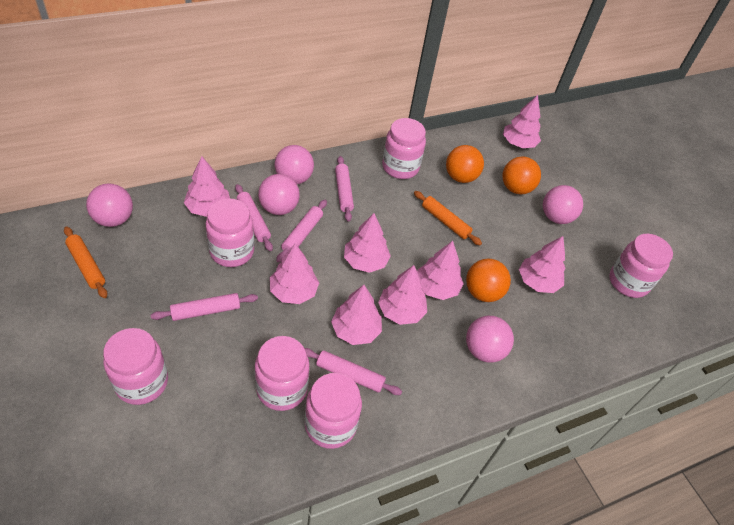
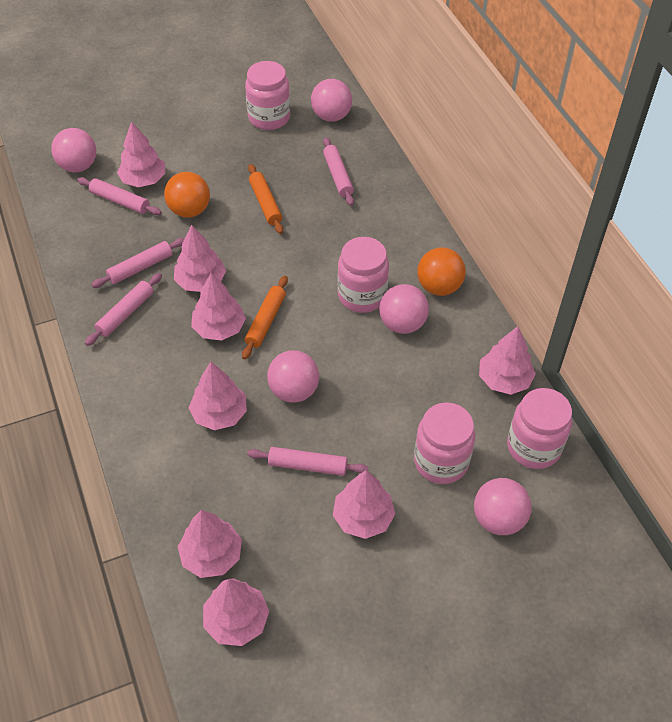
orange ball: 3 -> 2
pink jar: 6 -> 4

